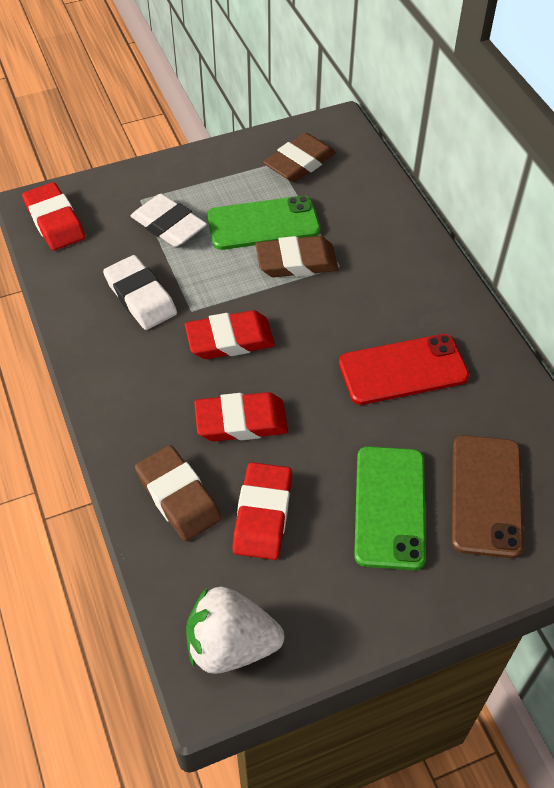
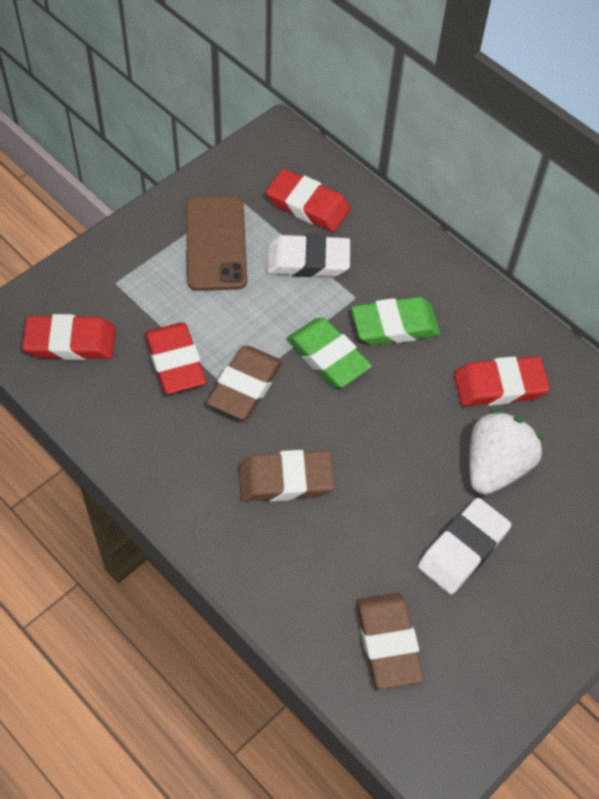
green eraser: 0 -> 2
green phone: 2 -> 0
red phone: 1 -> 0

